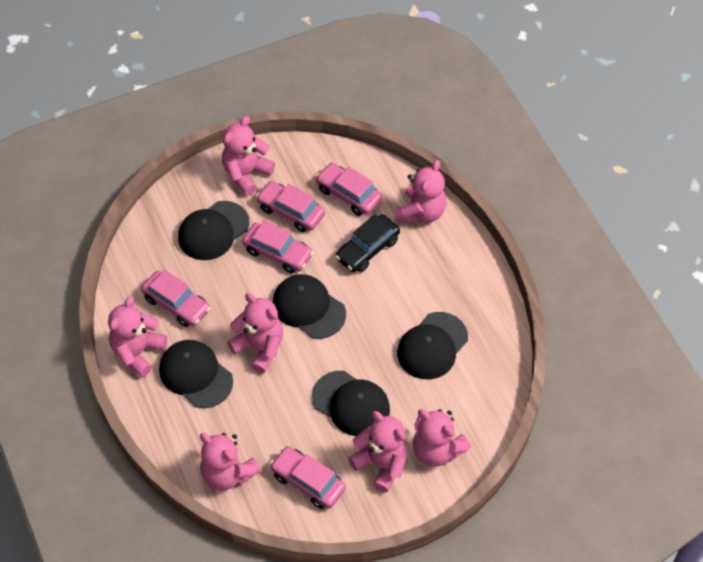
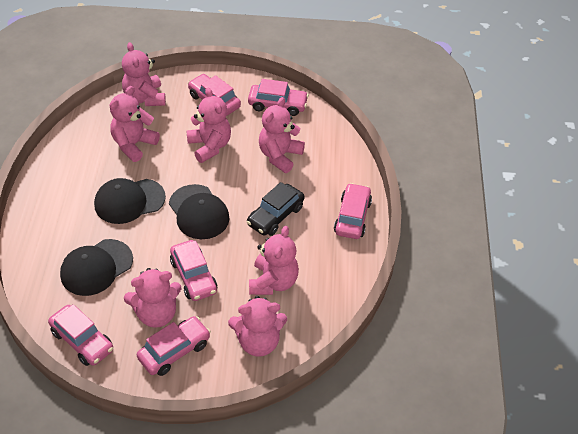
black cap: 5 -> 3
pink car: 5 -> 6

